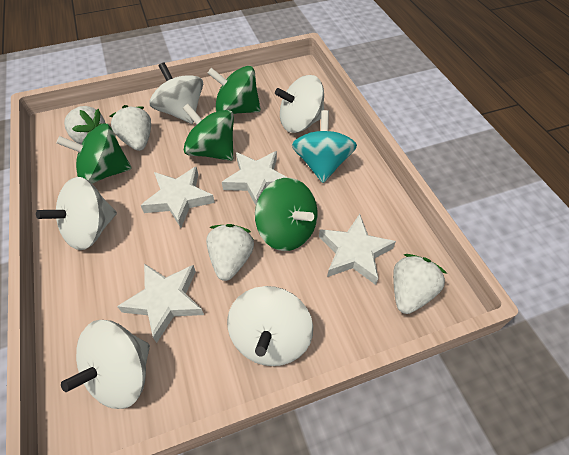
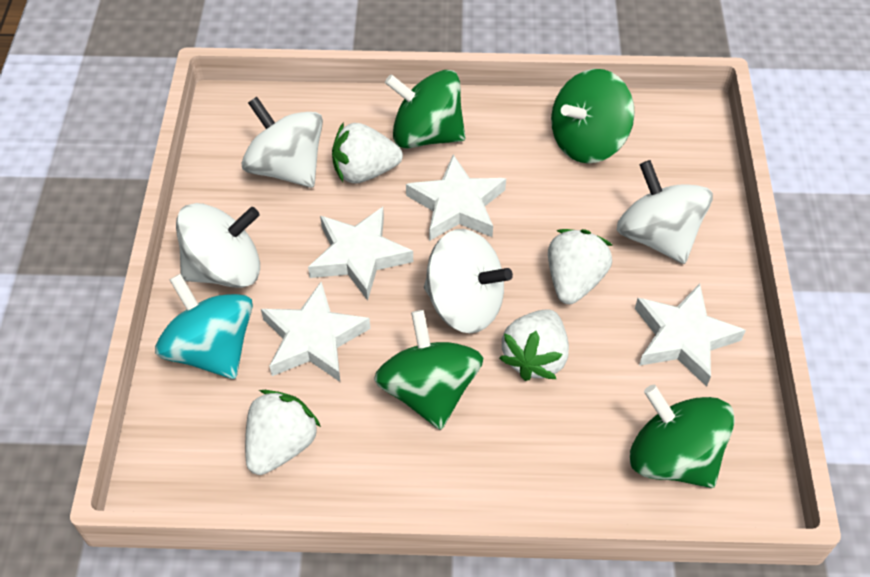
white spinning top: 5 -> 4

